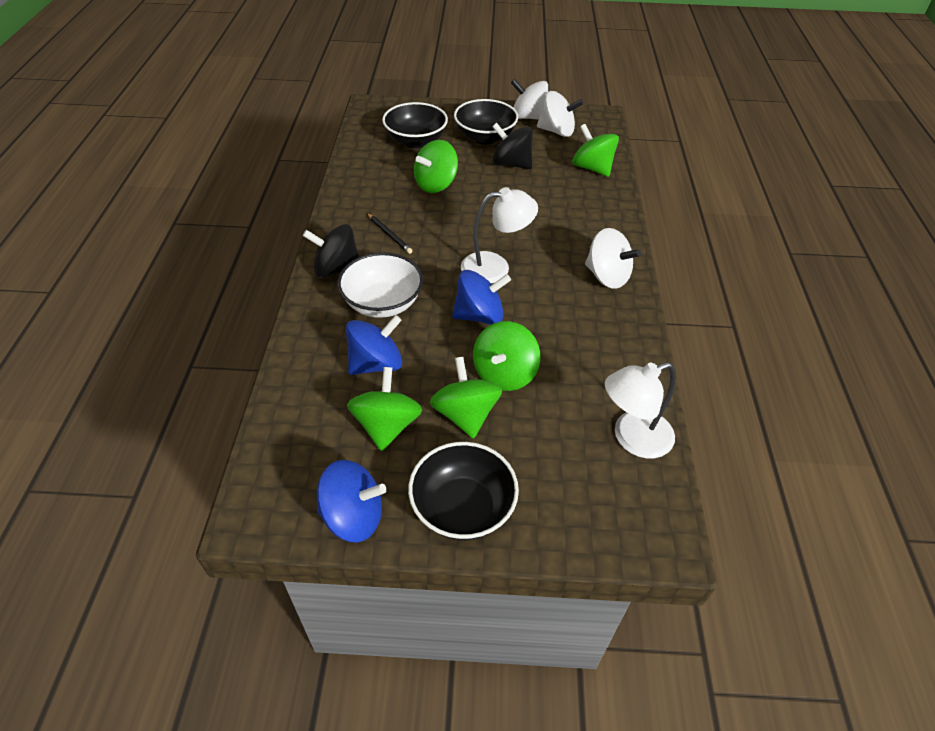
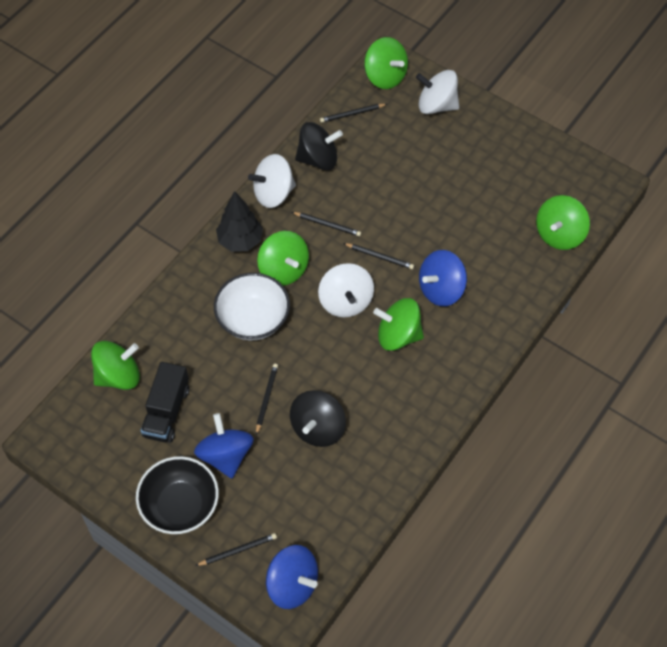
black bowl: 3 -> 1
black pencil: 1 -> 5
black tree: 0 -> 1
black truck: 0 -> 1
white lamp: 2 -> 0

